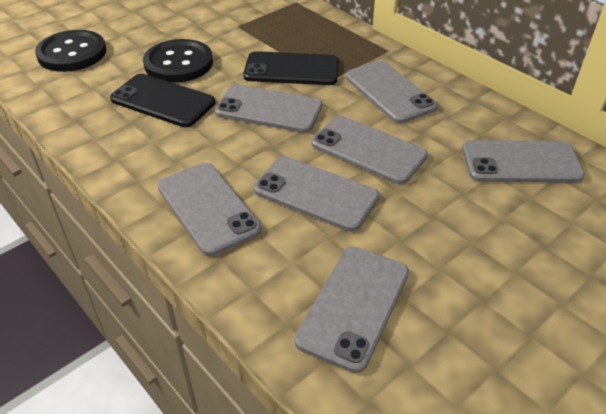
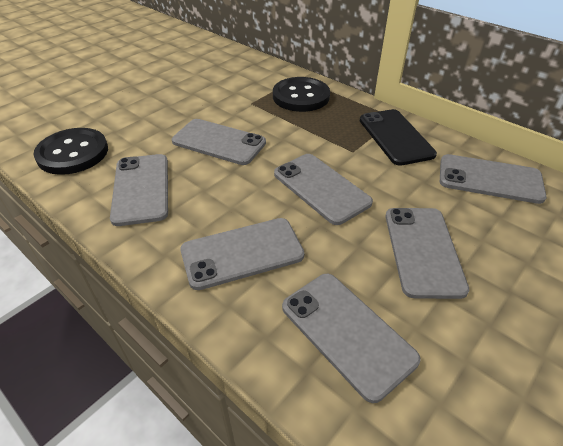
black phone: 2 -> 1

